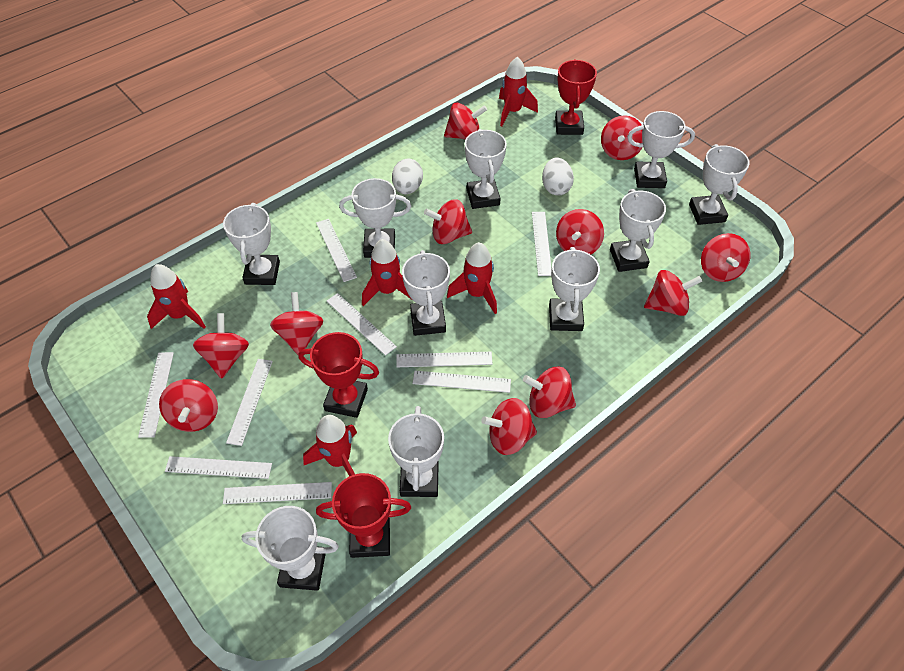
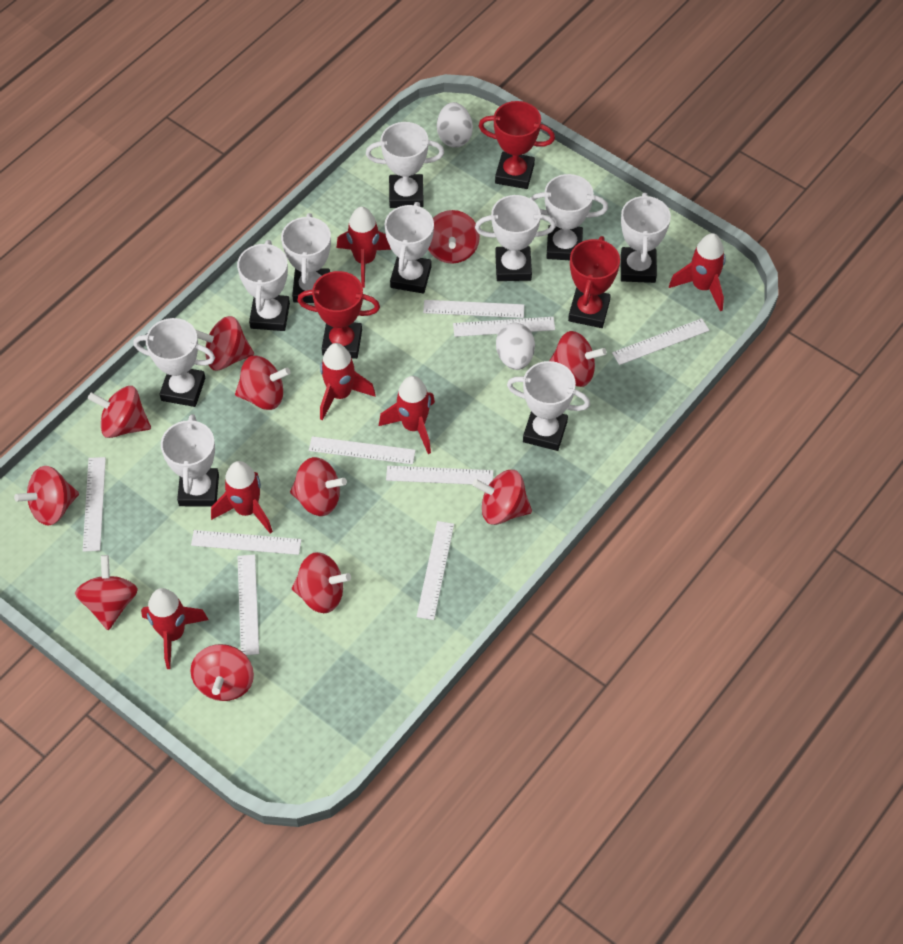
red rocket: 5 -> 6

